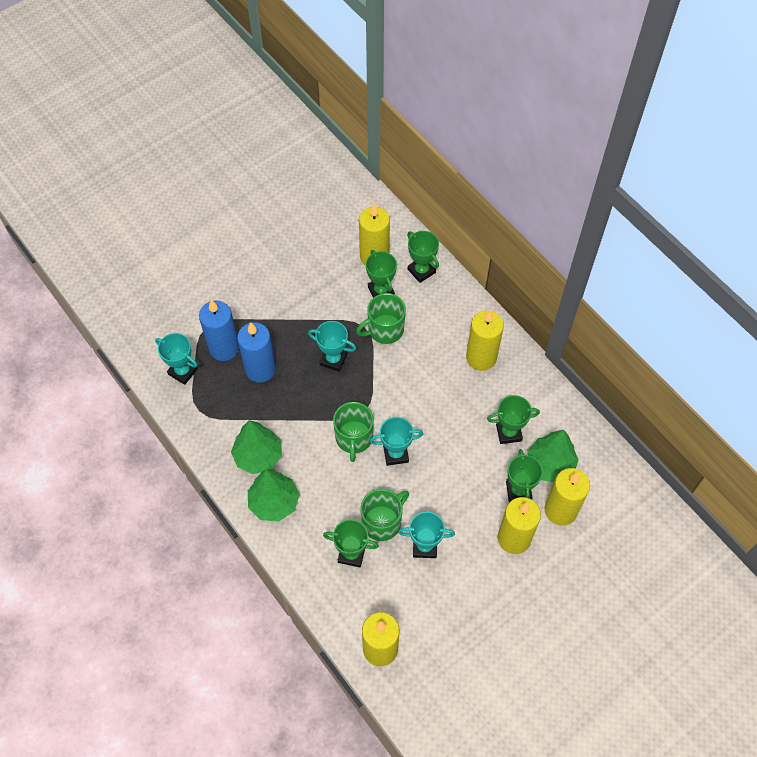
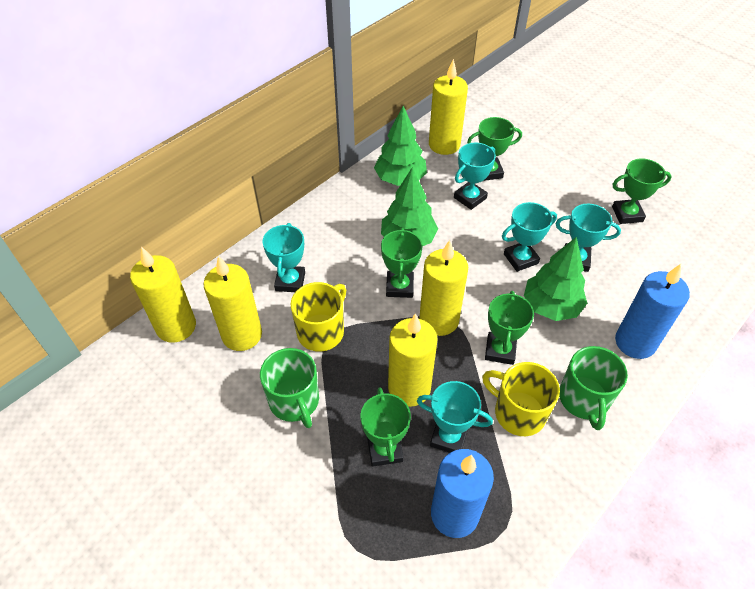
green mug: 3 -> 2
turquoise trophy: 4 -> 5
yellow mug: 0 -> 2

